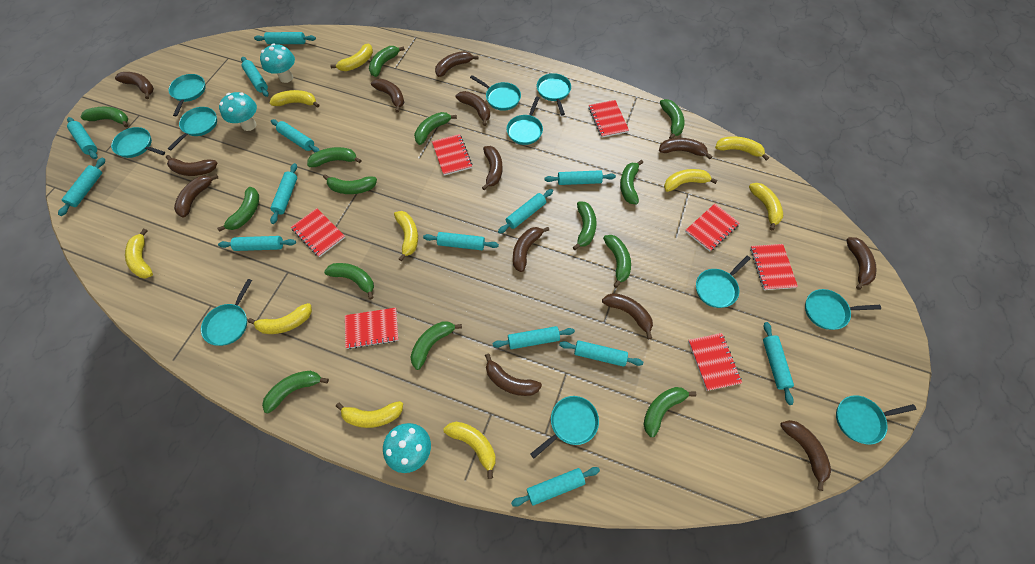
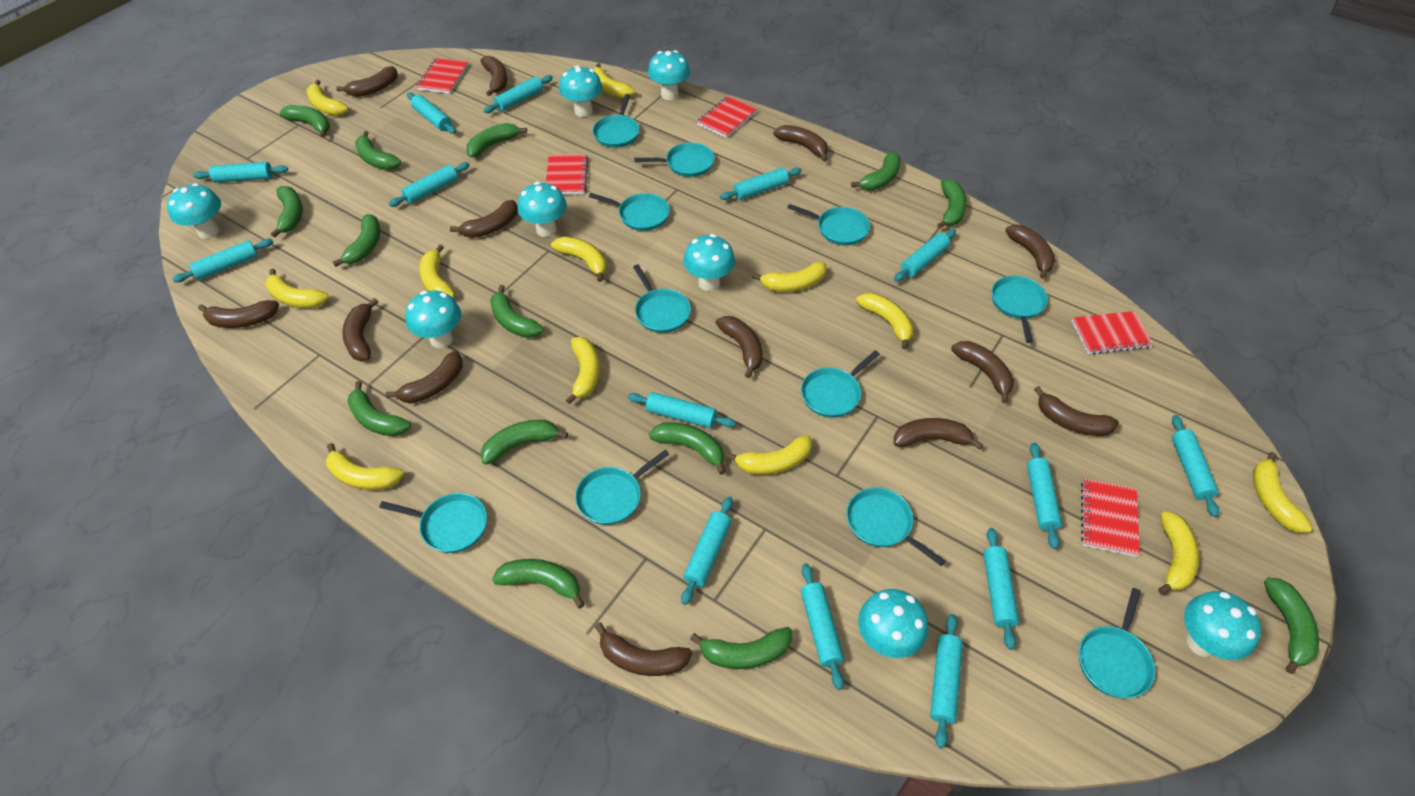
red notebook: 7 -> 5
turquoise mushroom: 3 -> 8
yellow banana: 10 -> 12

